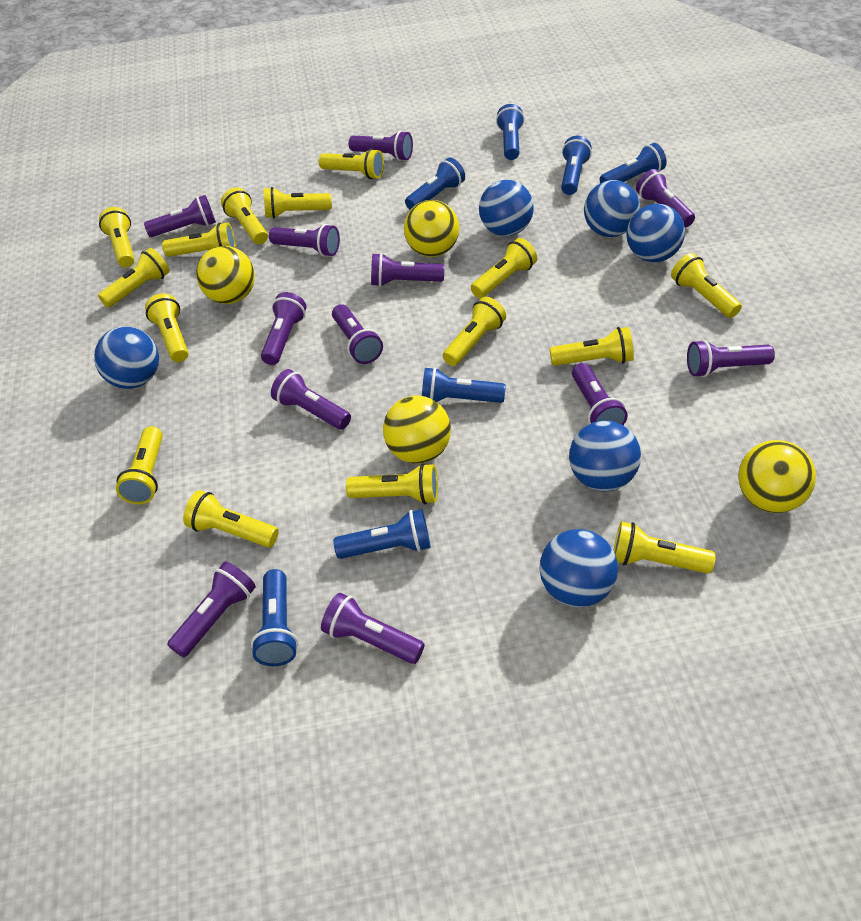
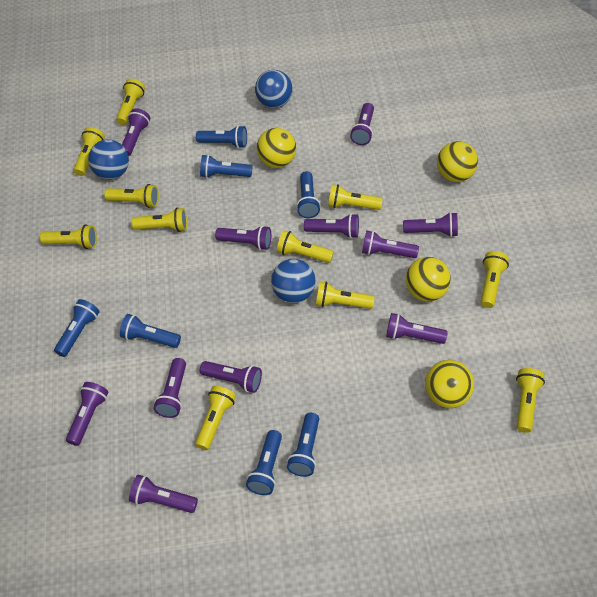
blue ball: 6 -> 3
purple flashlight: 12 -> 11
yellow flashlight: 15 -> 11

